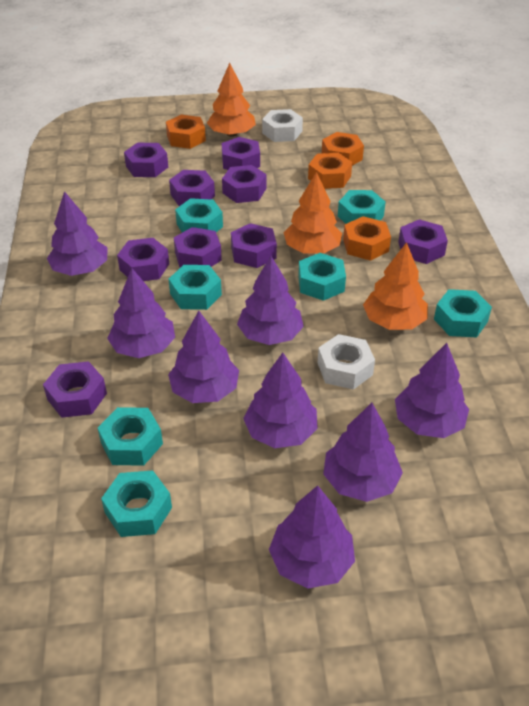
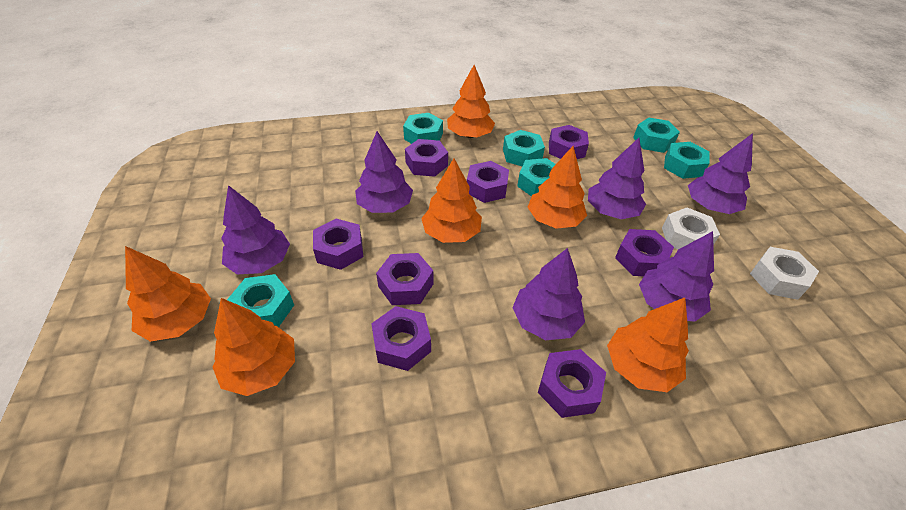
orange nut: 4 -> 0
orange tree: 3 -> 6
purple nut: 9 -> 8
purple tree: 8 -> 6
turquoise nut: 7 -> 6

